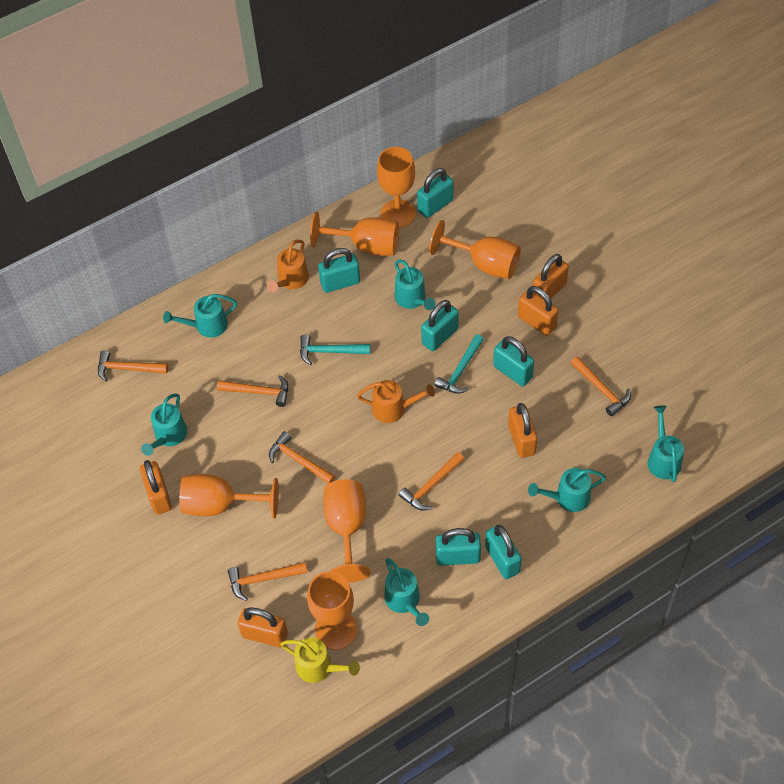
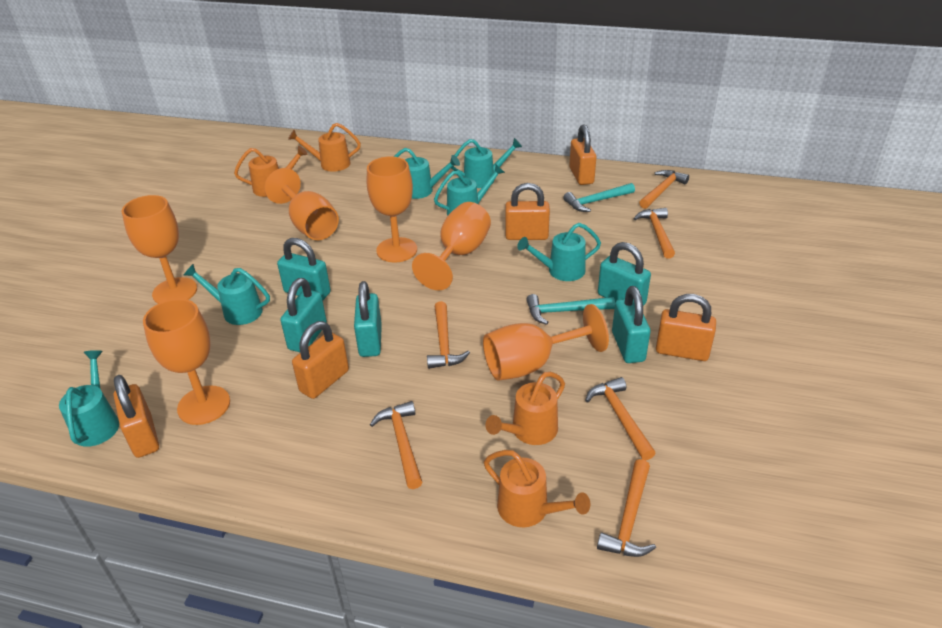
orange watering can: 2 -> 4
turquoise padlock: 6 -> 5
yellow watering can: 1 -> 0

